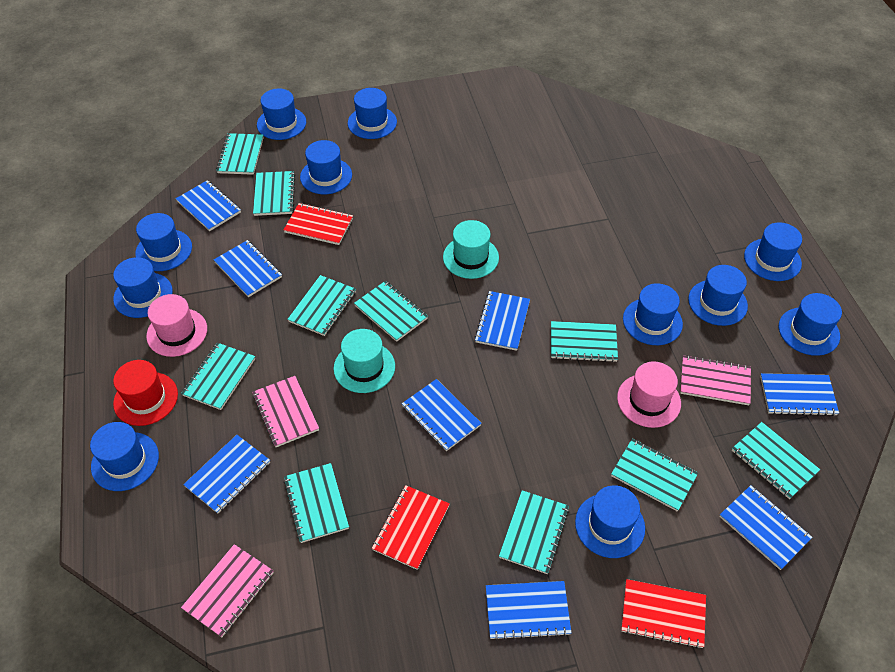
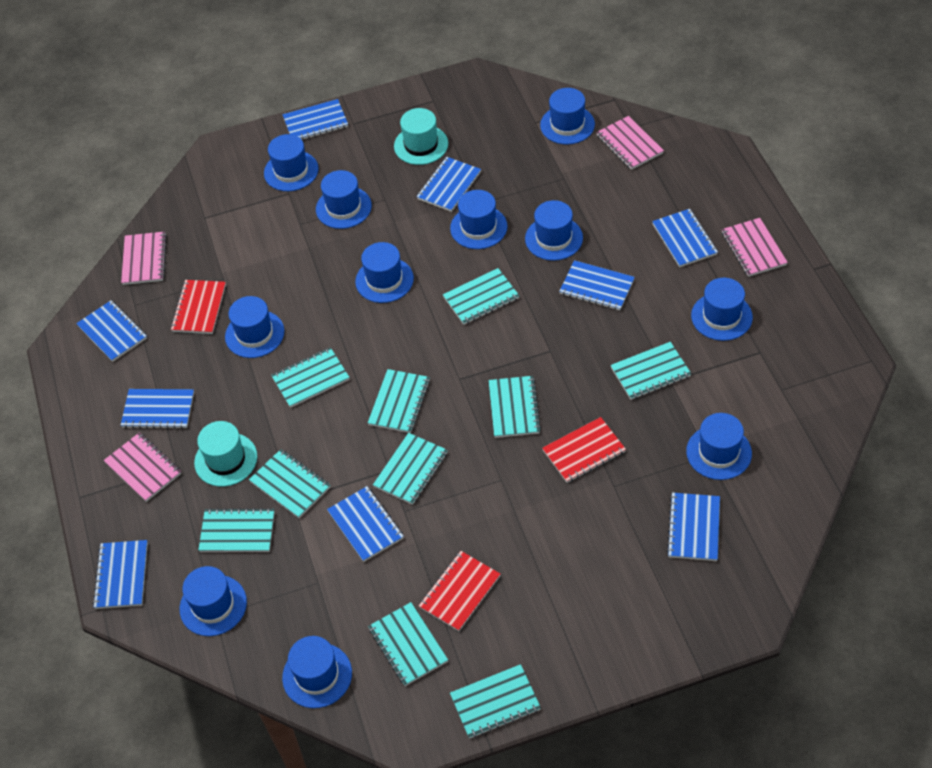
blue notebook: 8 -> 9
pink hat: 2 -> 0
pink notebook: 3 -> 4
red hat: 1 -> 0

